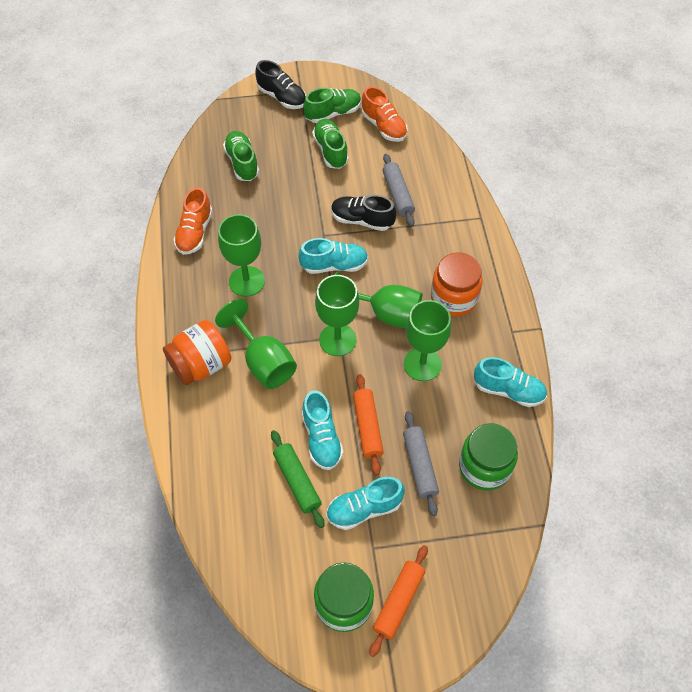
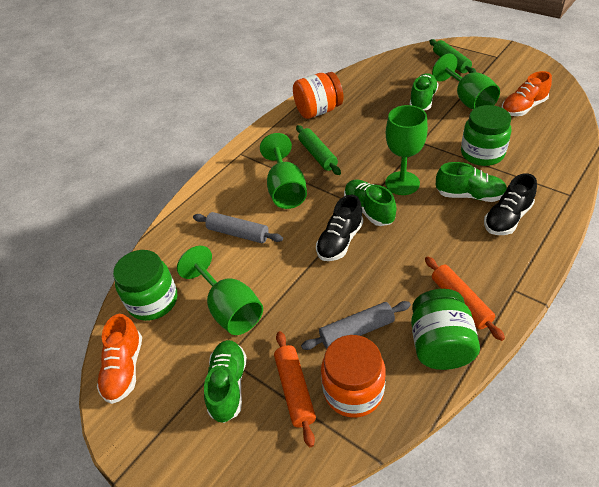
green goblet: 5 -> 4
green jar: 2 -> 3
green rolling pin: 1 -> 2
green shoe: 3 -> 4
turquoise shoe: 4 -> 0

